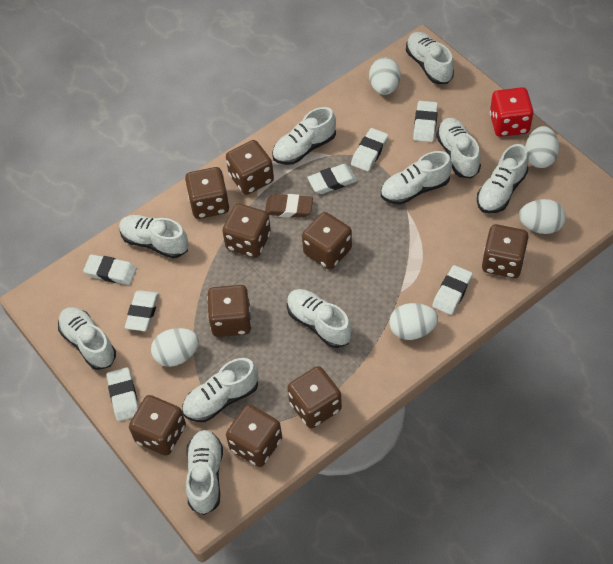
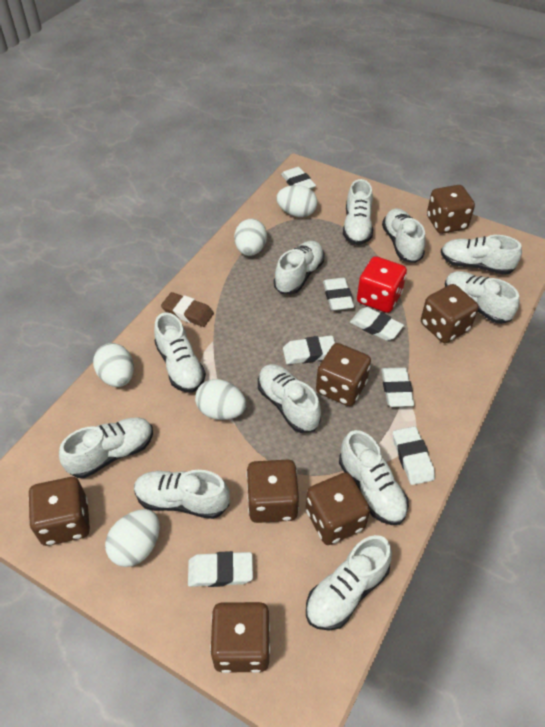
brown dice: 9 -> 7
white shoe: 10 -> 11

